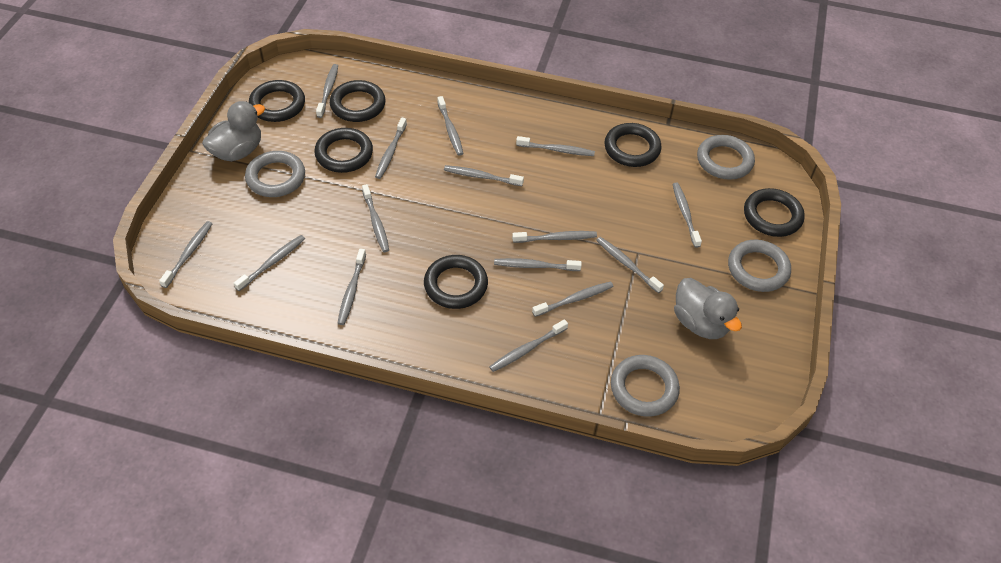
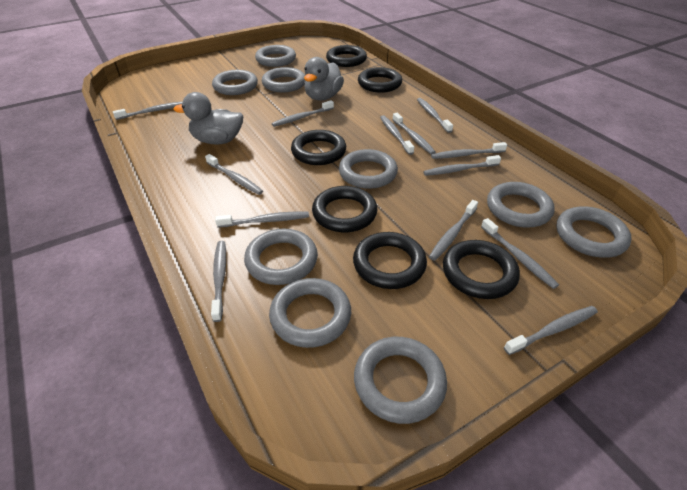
grey ring: 4 -> 9
grey toothbrush: 15 -> 13

